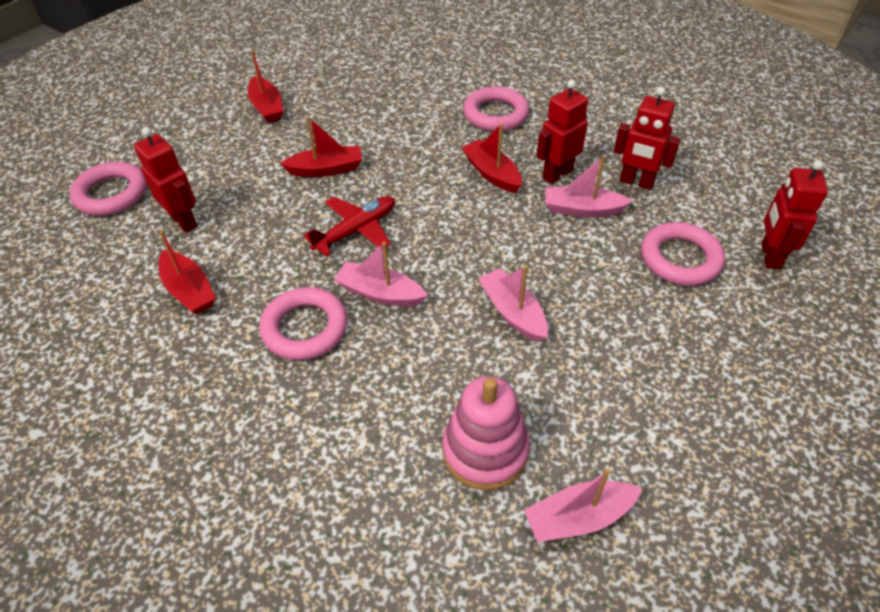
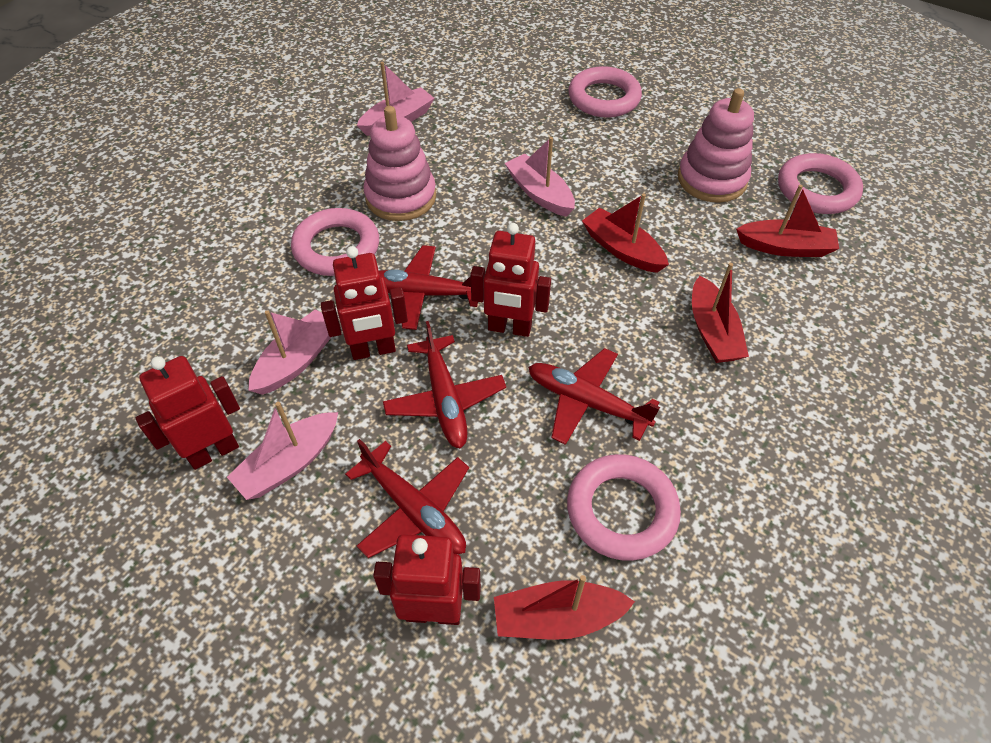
pink stacking toy: 1 -> 2
red plane: 1 -> 4

